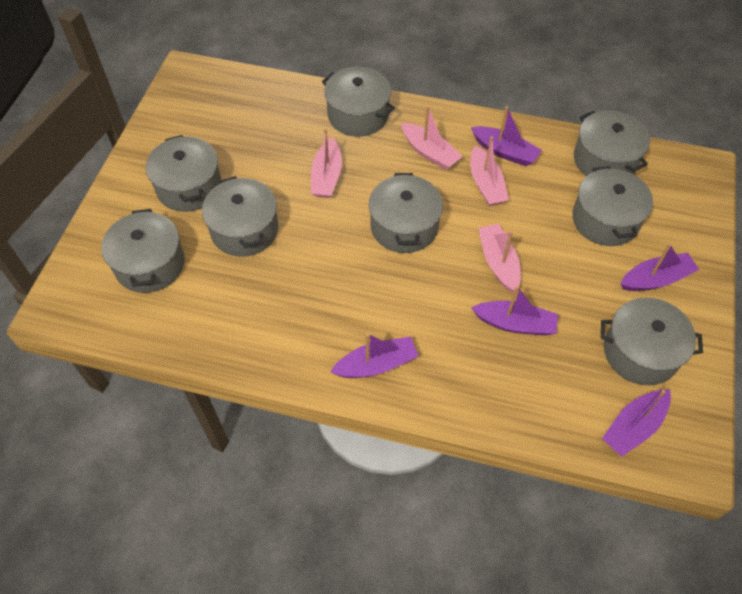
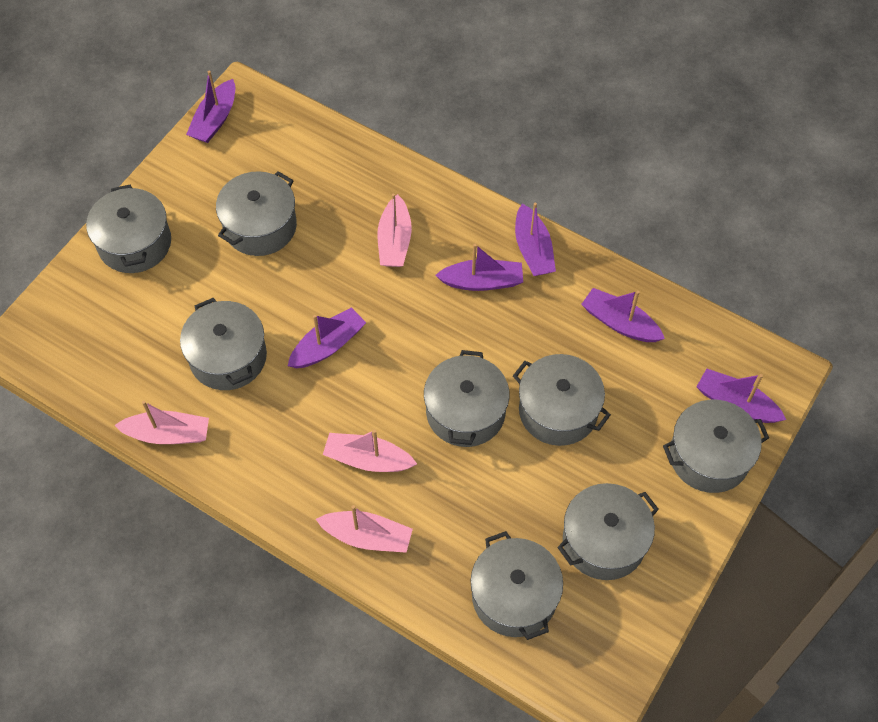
purple boat: 5 -> 6

